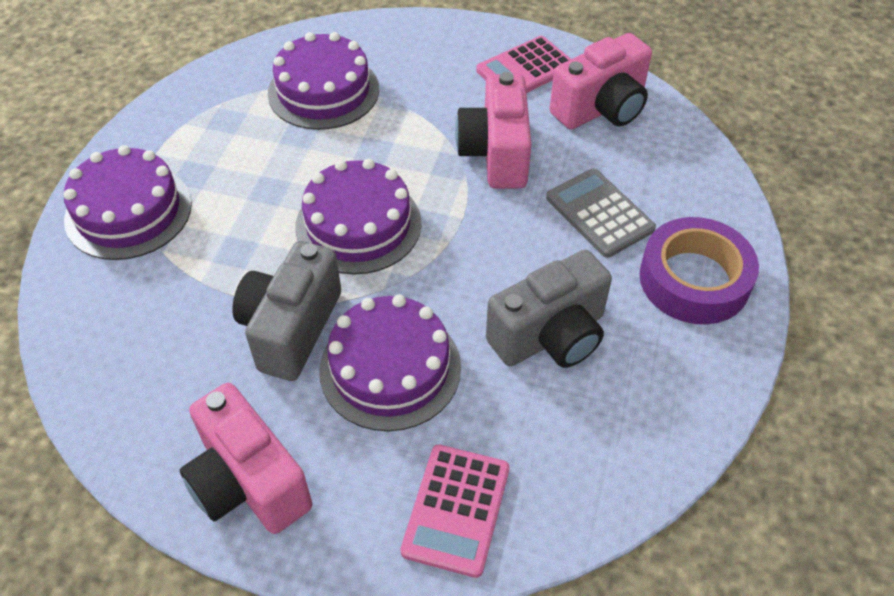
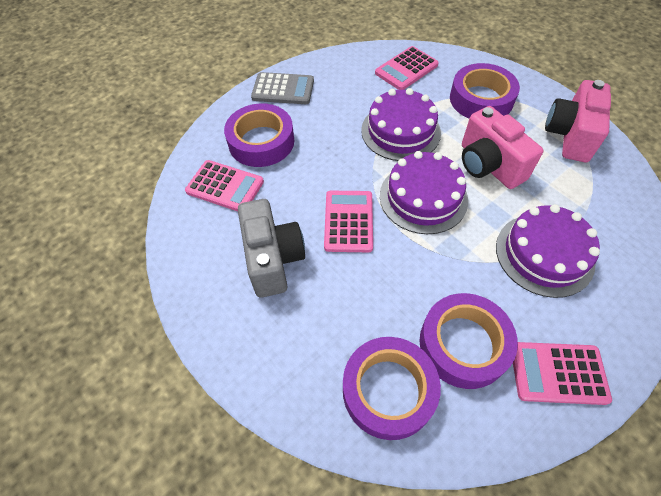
grey camera: 2 -> 1
pink calculator: 2 -> 4
pink camera: 3 -> 2
purple cake: 4 -> 3
purple tape: 1 -> 4

